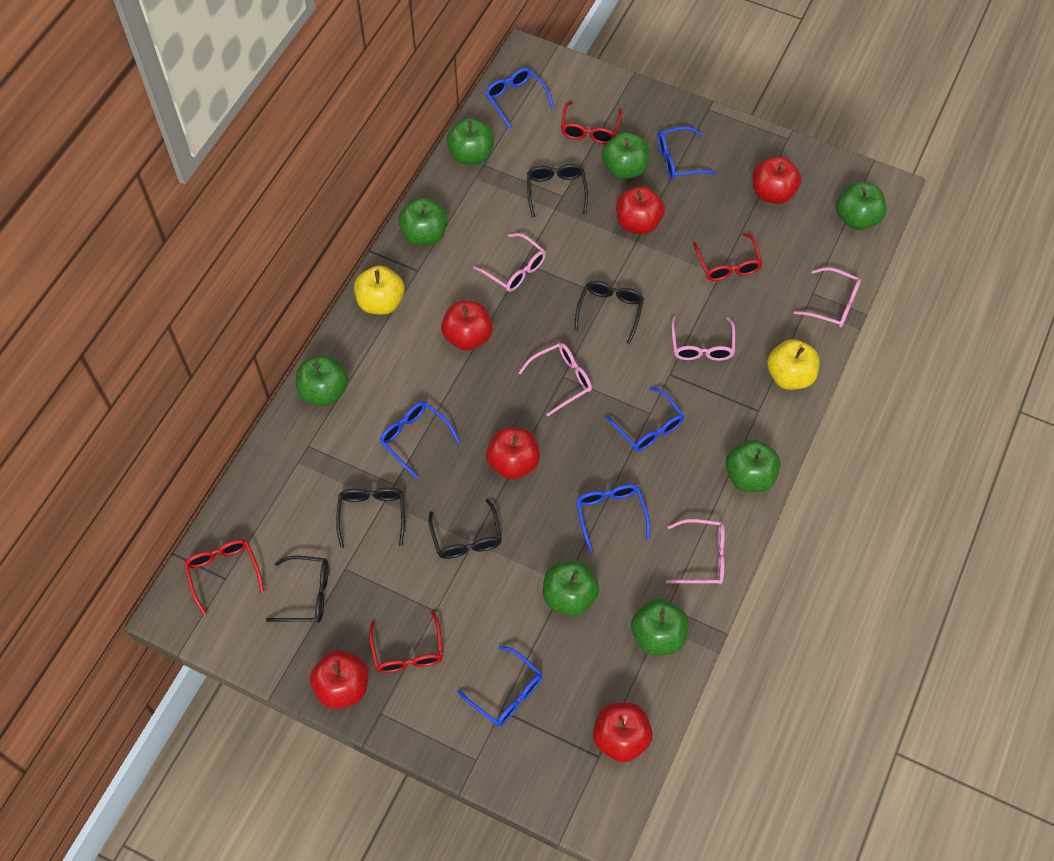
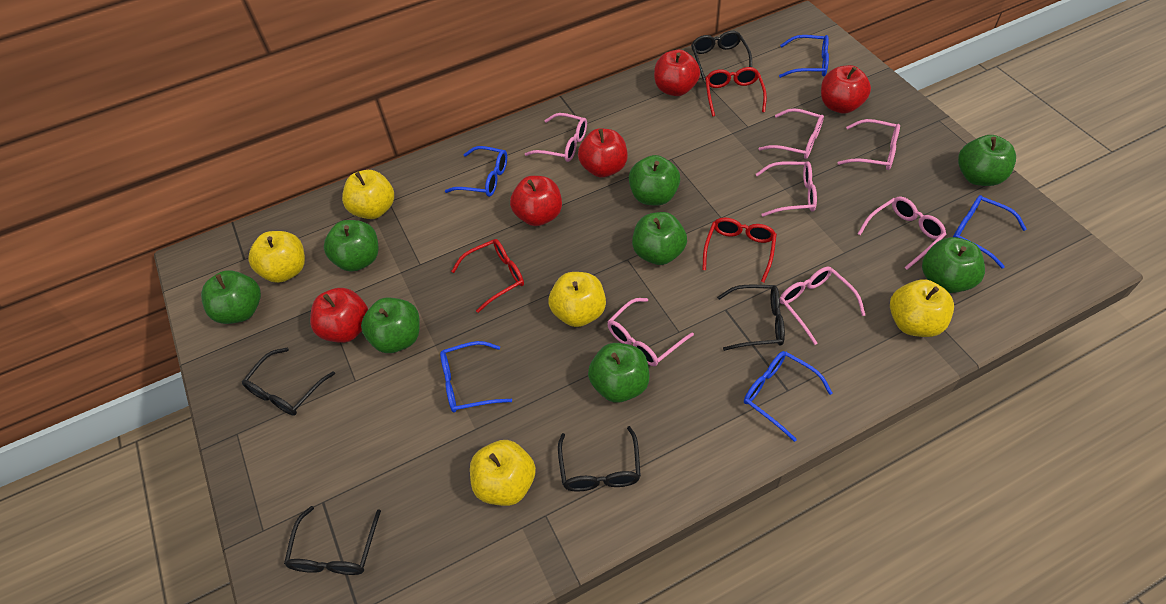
blue glasses: 6 -> 5
pink glasses: 5 -> 7
red apple: 6 -> 5
red glasses: 4 -> 3
yellow apple: 2 -> 5

